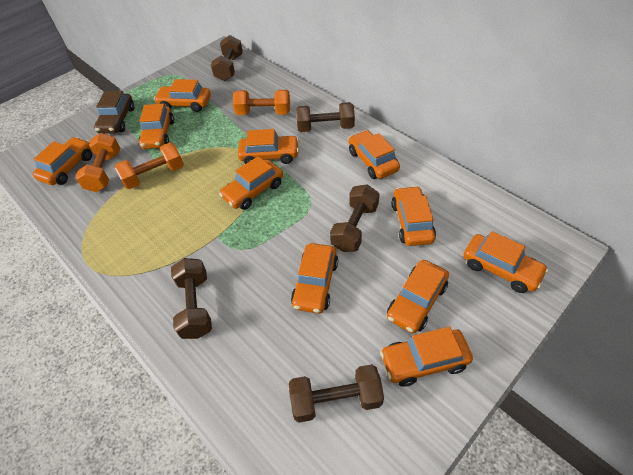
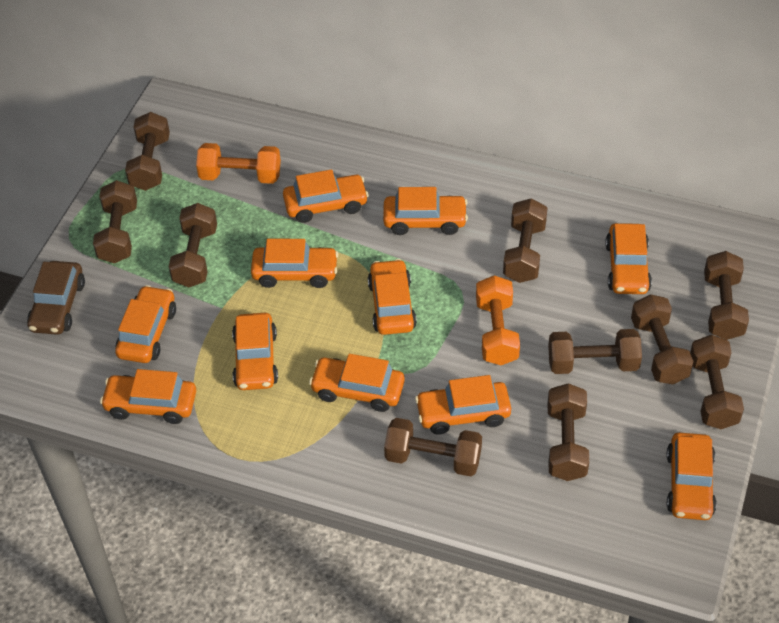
brown dumbbell: 5 -> 10
orange dumbbell: 3 -> 2

